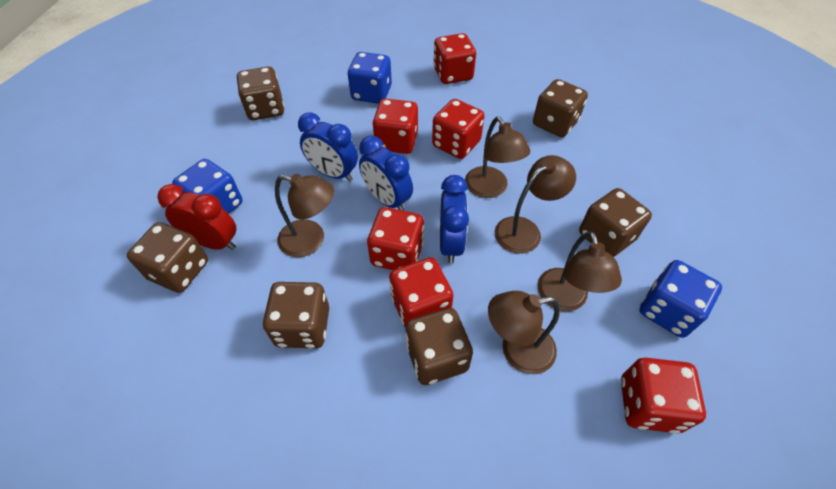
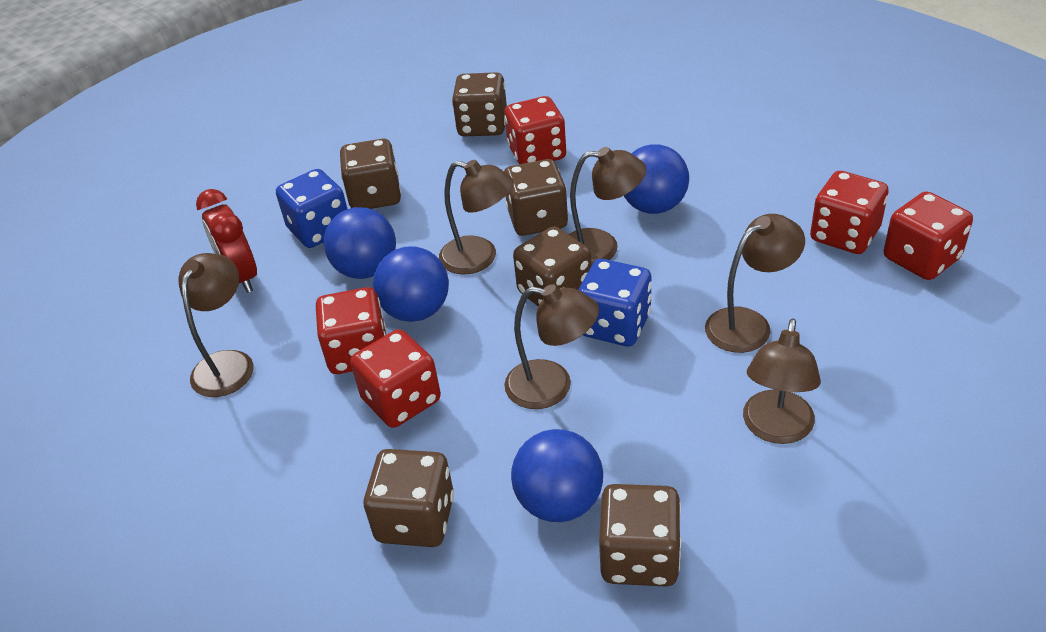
blue ball: 0 -> 4
blue clock: 3 -> 0
blue dice: 3 -> 2
brown lamp: 5 -> 6
red dice: 6 -> 5

